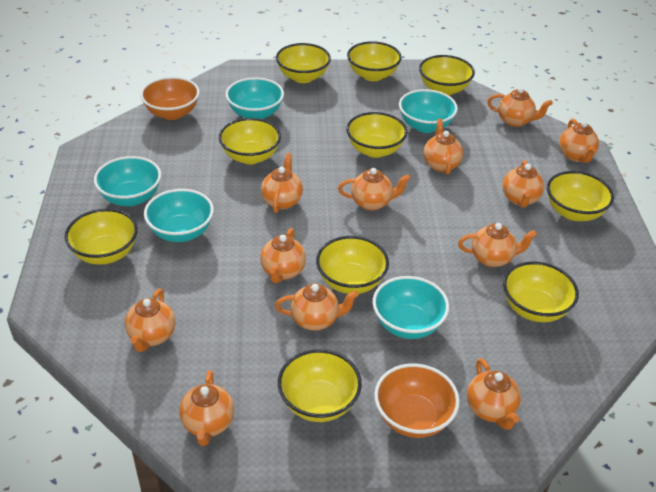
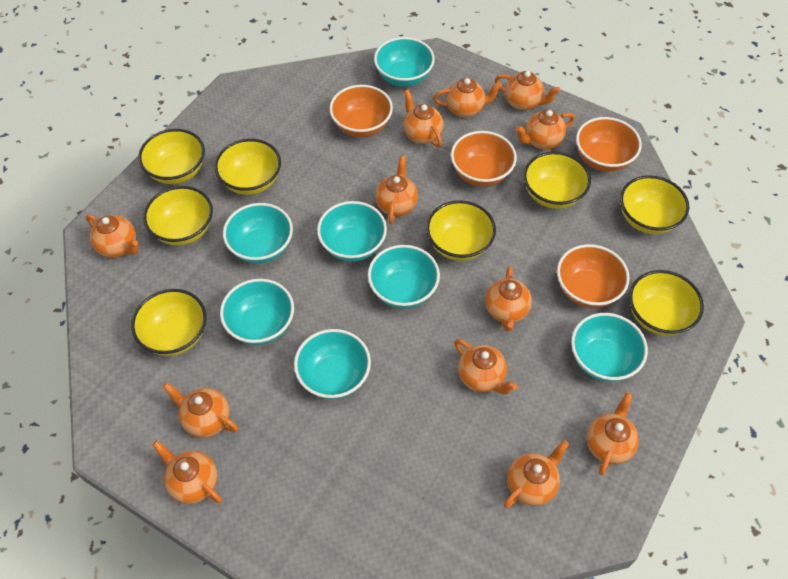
orange bowl: 2 -> 4
turquoise bowl: 5 -> 7
yellow bowl: 10 -> 8

